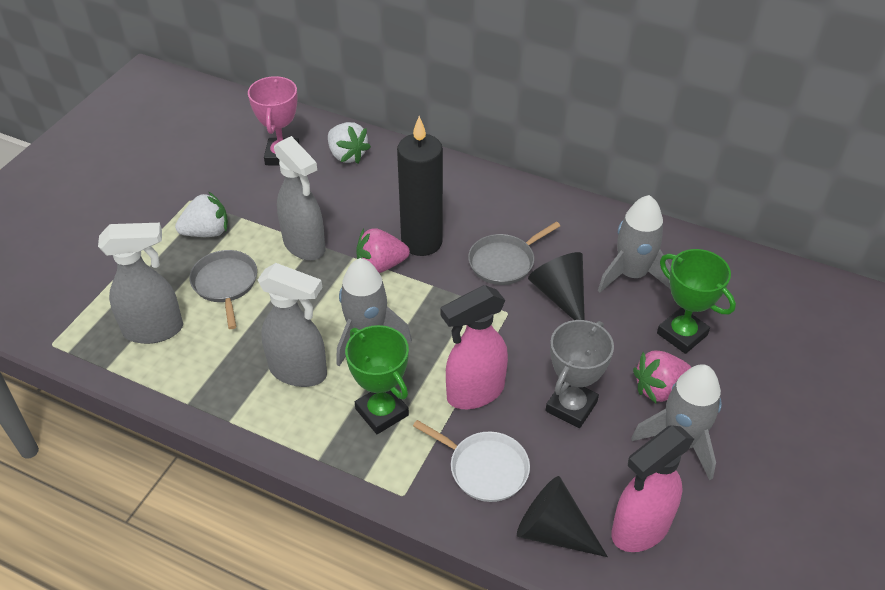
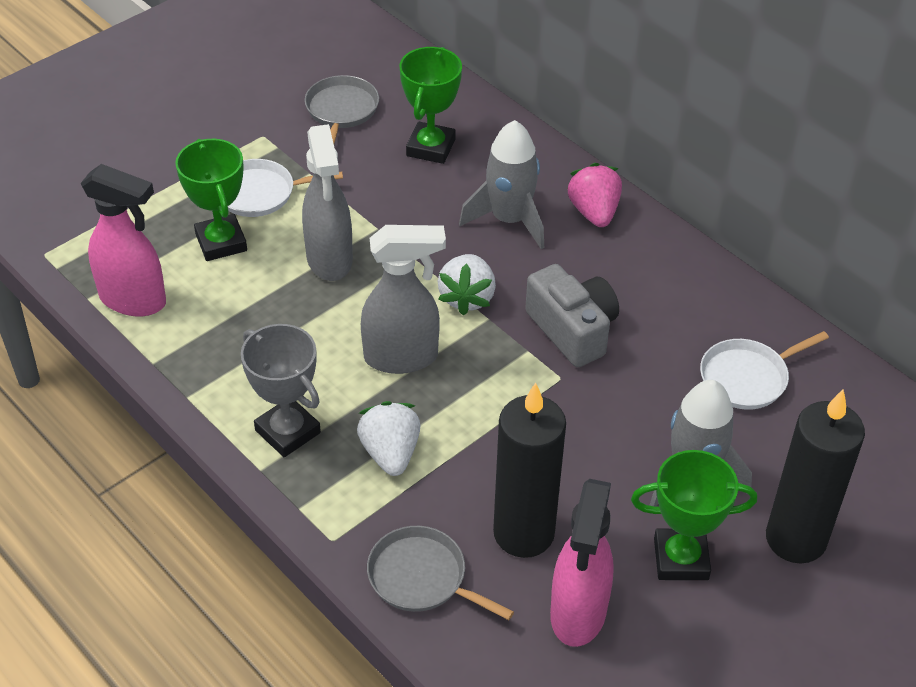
black candle: 1 -> 2
black cone: 2 -> 0
green trophy: 2 -> 3
grey camera: 0 -> 1
grey rocket: 3 -> 2
grey spray bottle: 3 -> 2
pink strawberry: 2 -> 1
pink trophy: 1 -> 0
white pan: 1 -> 2

